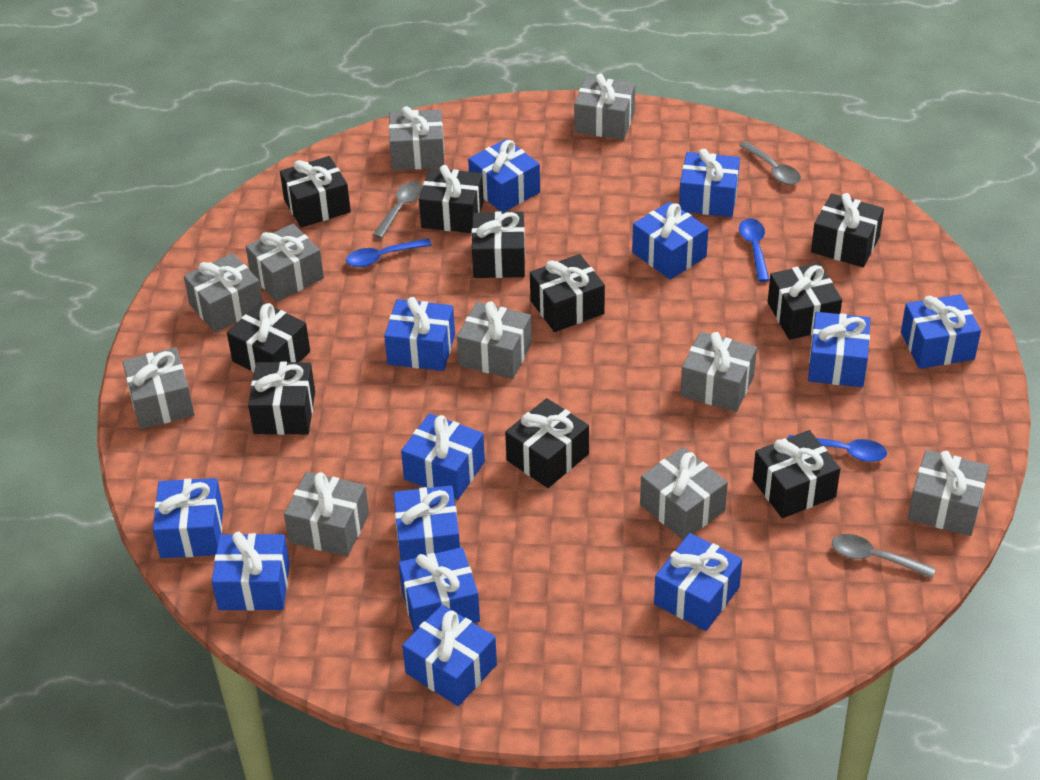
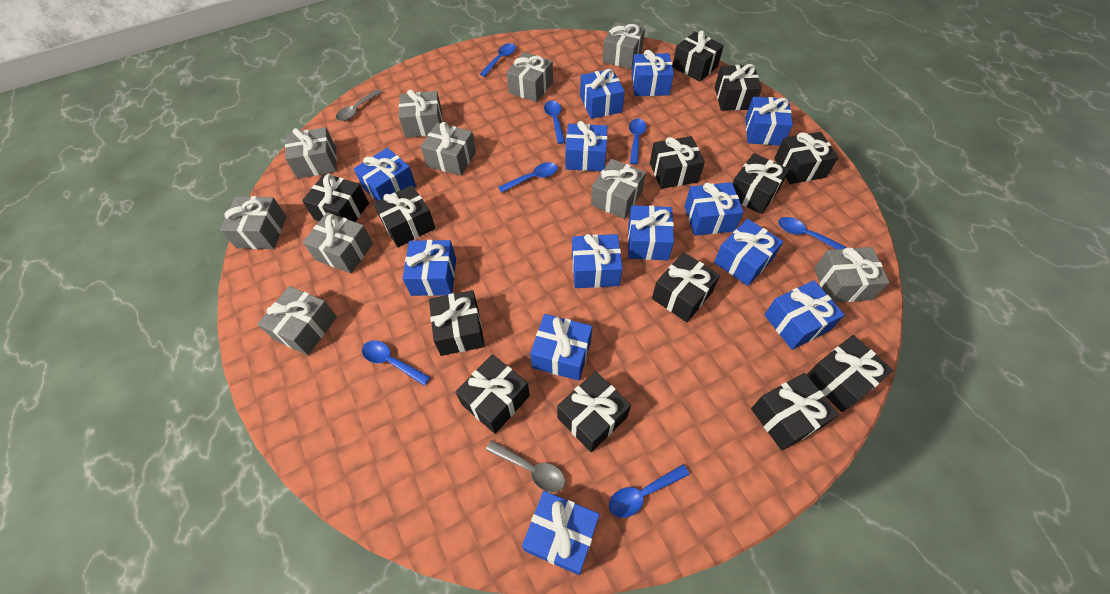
black gift: 10 -> 13
blue spoon: 3 -> 7
grey spoon: 3 -> 2

